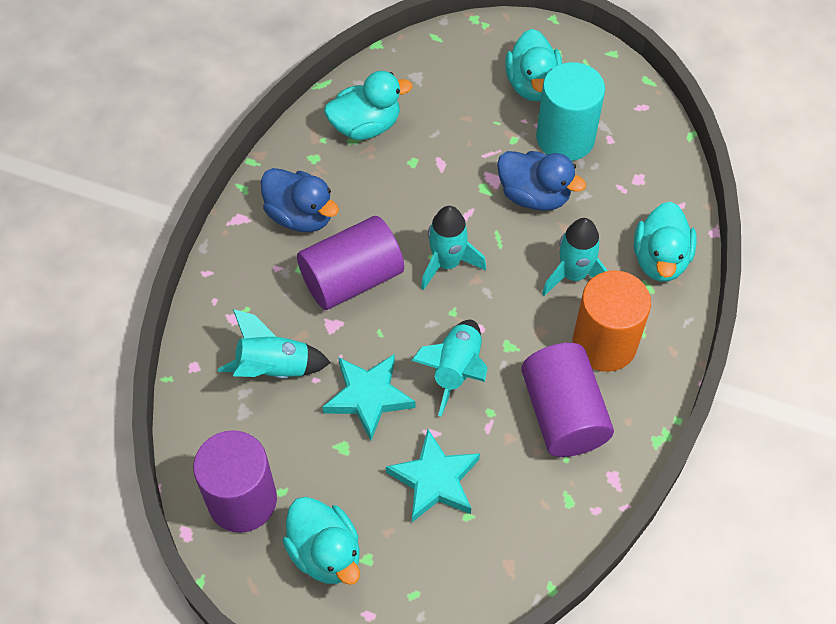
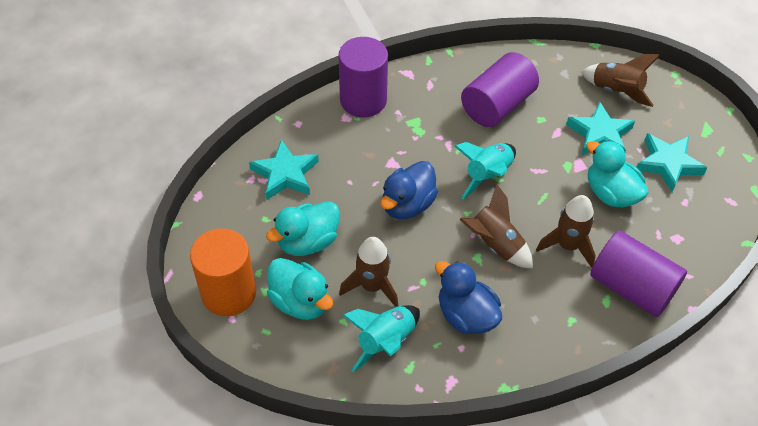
brown rocket: 0 -> 4
turquoise cylinder: 1 -> 0
turquoise duck: 4 -> 3
turquoise rocket: 4 -> 2
turquoise star: 2 -> 3

